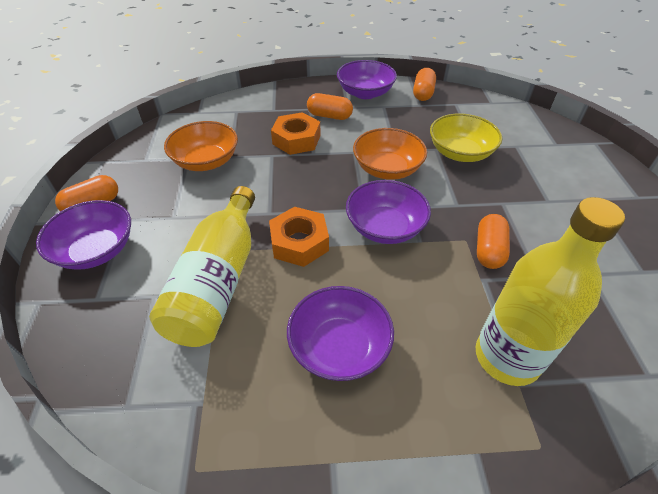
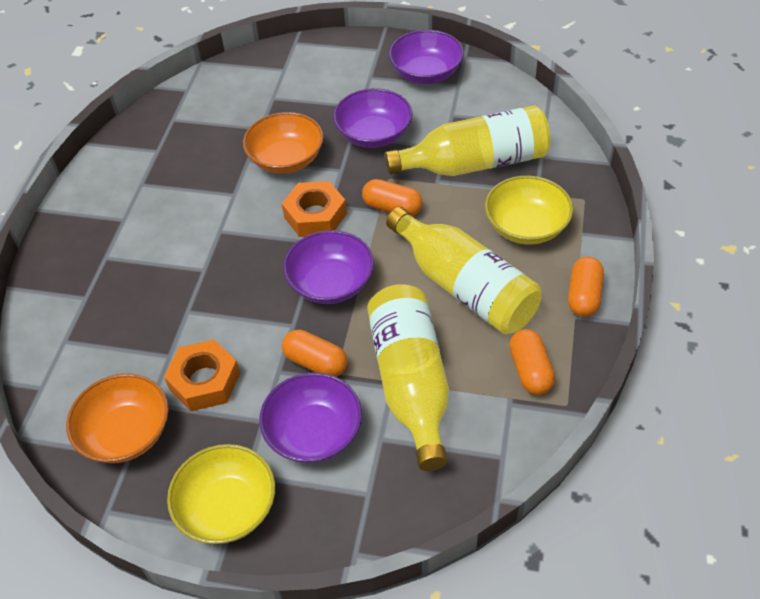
yellow bottle: 2 -> 3
yellow bowl: 1 -> 2

